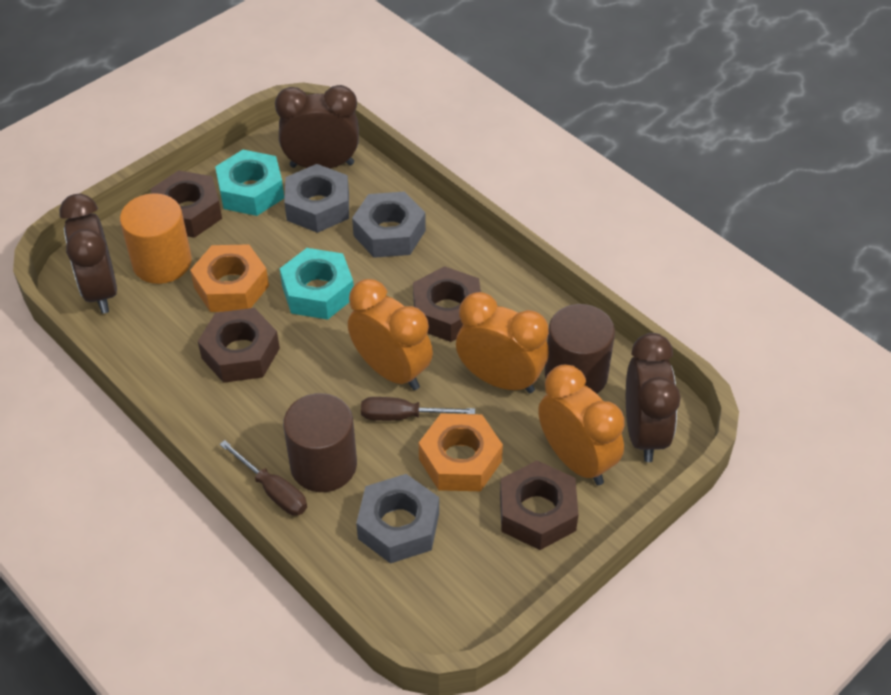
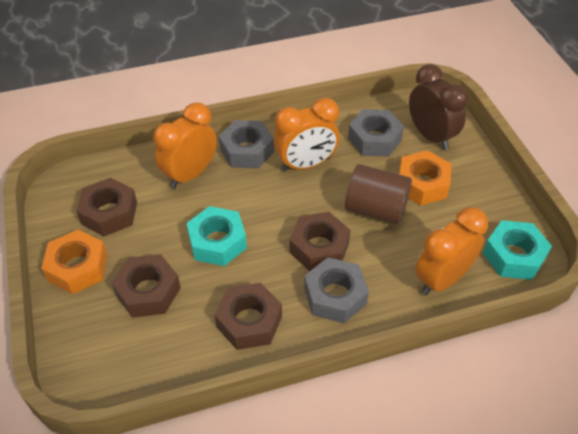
brown clock: 3 -> 1
brown cylinder: 2 -> 1
brown screwdriver: 2 -> 0
orange cylinder: 1 -> 0

